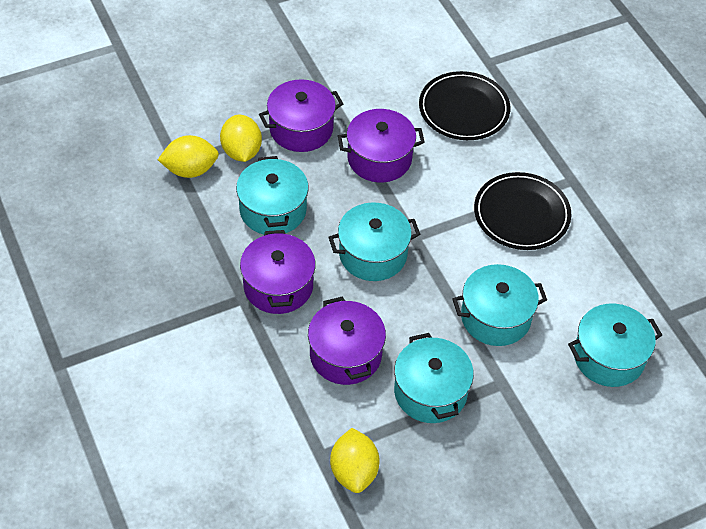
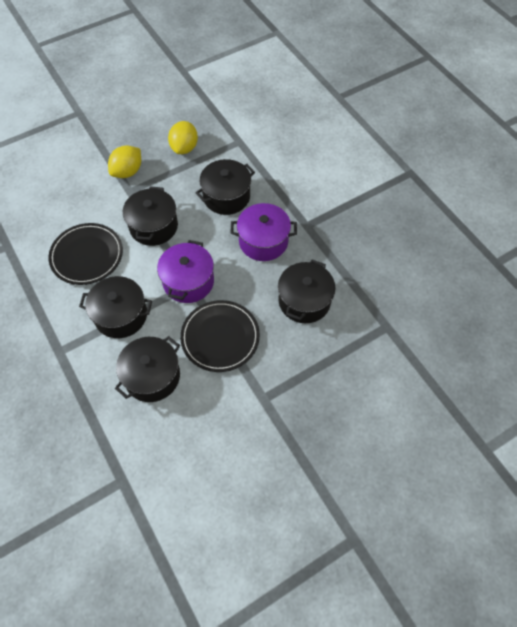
black pot: 0 -> 5
purple pot: 4 -> 2
turquoise pot: 5 -> 0
yellow lemon: 3 -> 2

